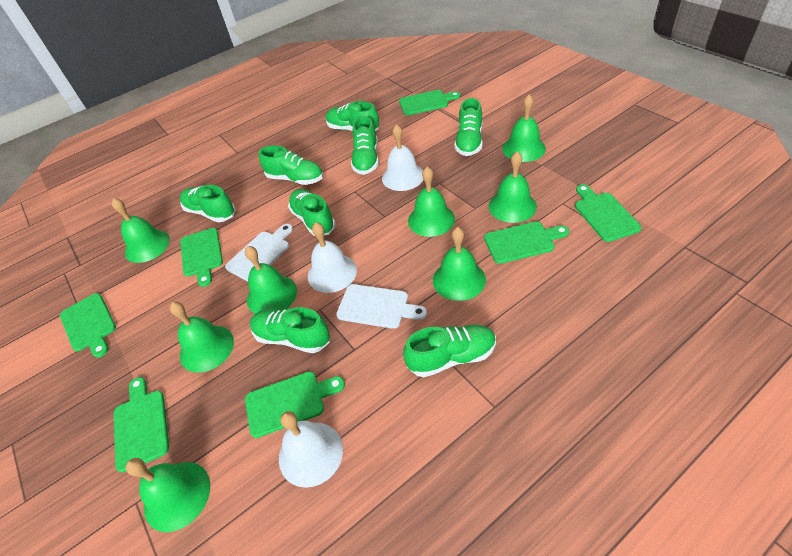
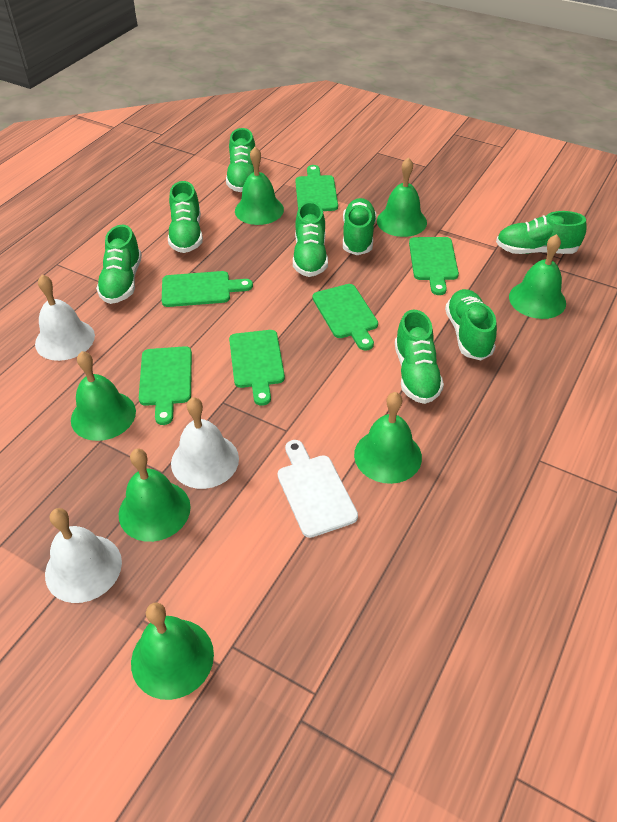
green bell: 8 -> 7
green cutting board: 7 -> 6
white cutting board: 2 -> 1

